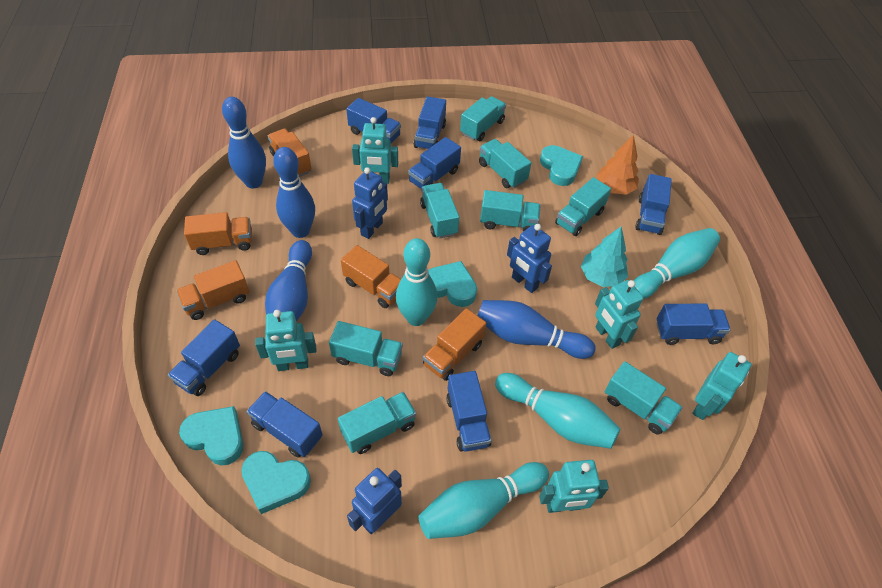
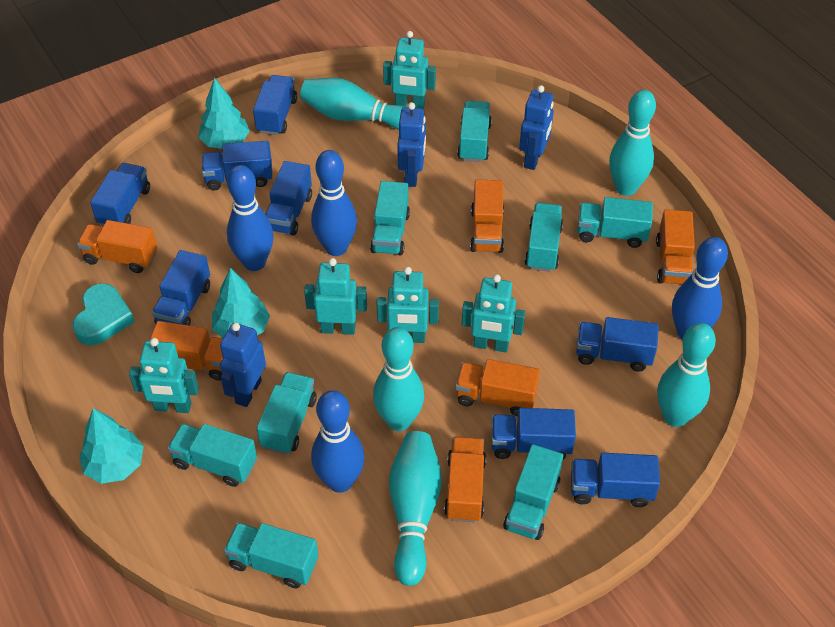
orange tree: 1 -> 0
orange truck: 5 -> 6
turquoise bowling pin: 4 -> 5
turquoise heart: 4 -> 1
turquoise tree: 1 -> 3

